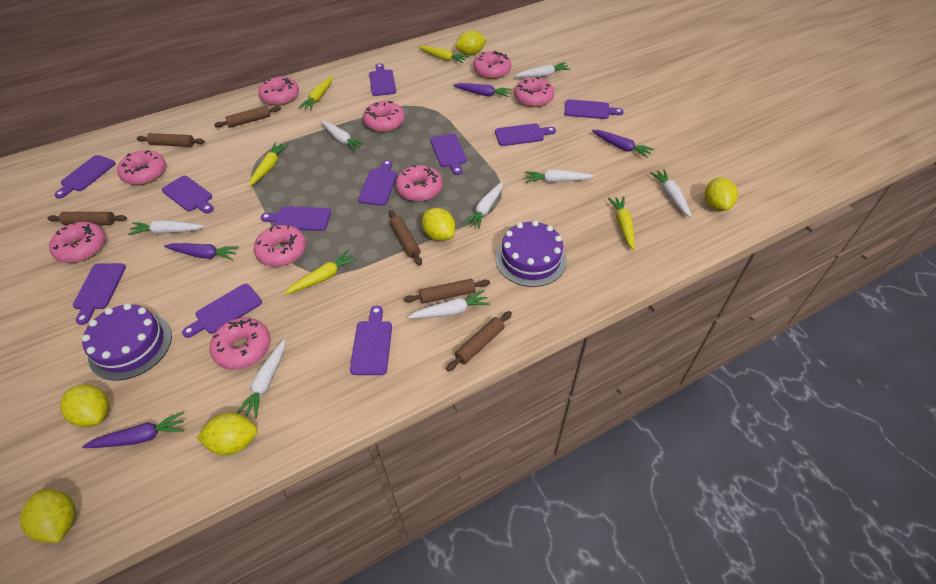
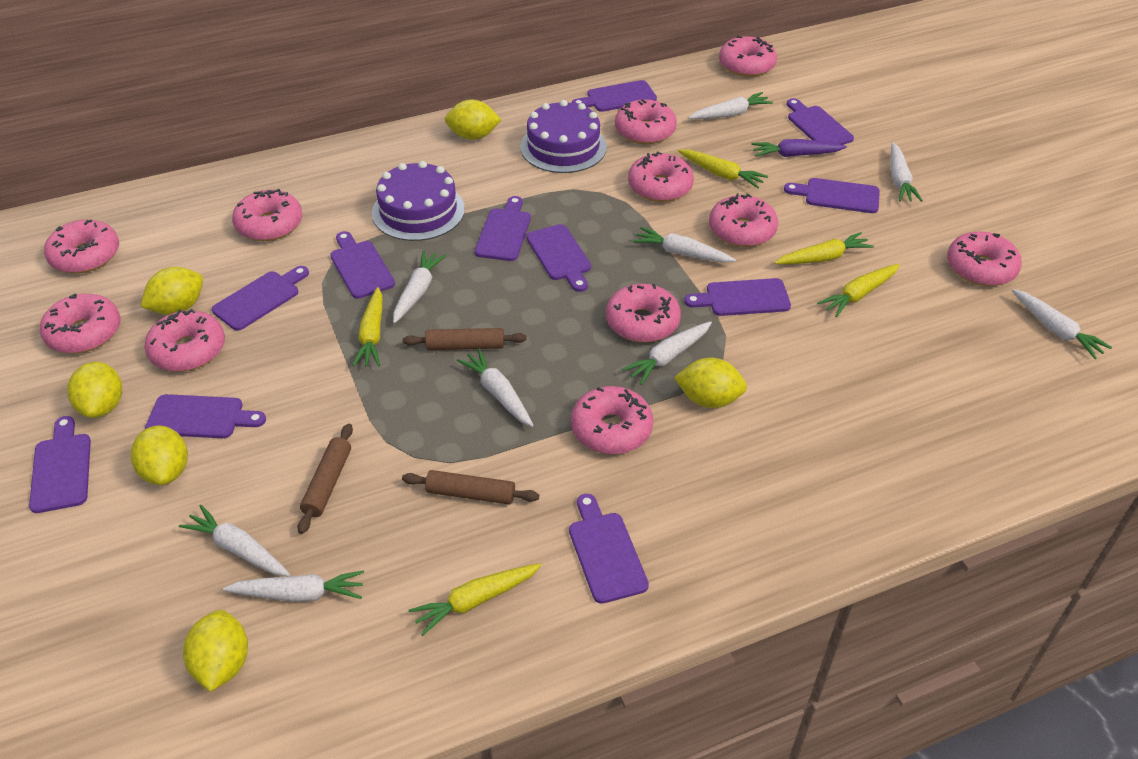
brown rolling pin: 6 -> 3
pink donut: 9 -> 11
purple carrot: 4 -> 1
white carrot: 8 -> 9

